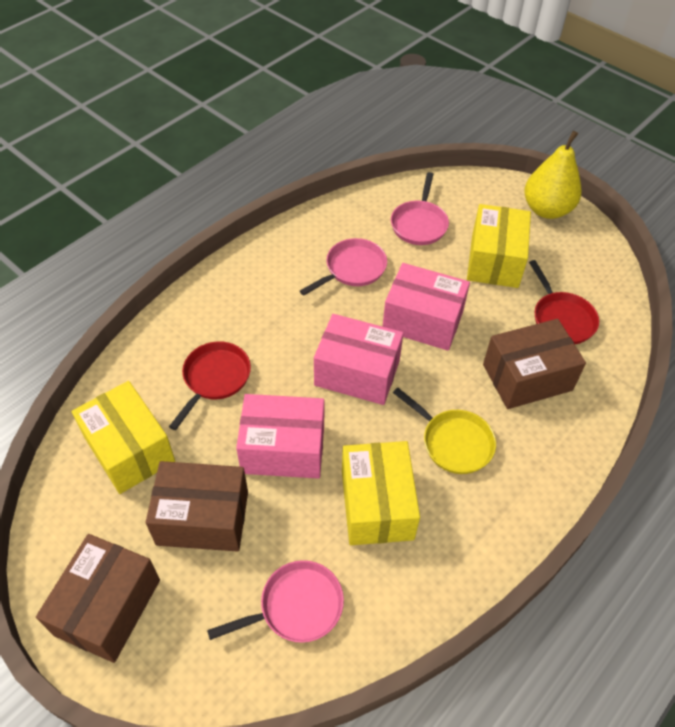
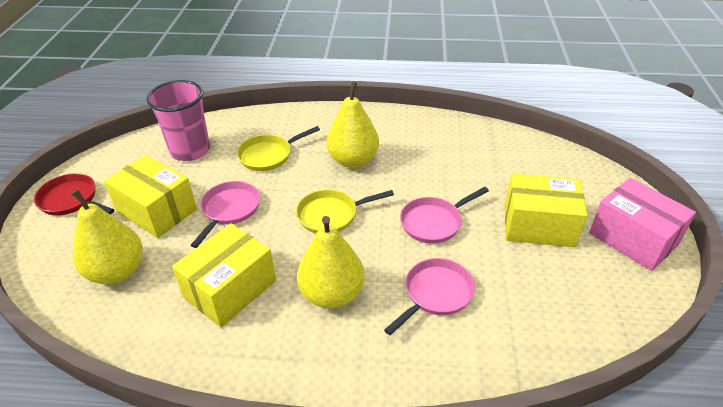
brown box: 3 -> 0
pink box: 3 -> 1
pink cup: 0 -> 1
red pan: 2 -> 1
yellow pan: 1 -> 2
yellow pear: 1 -> 3

